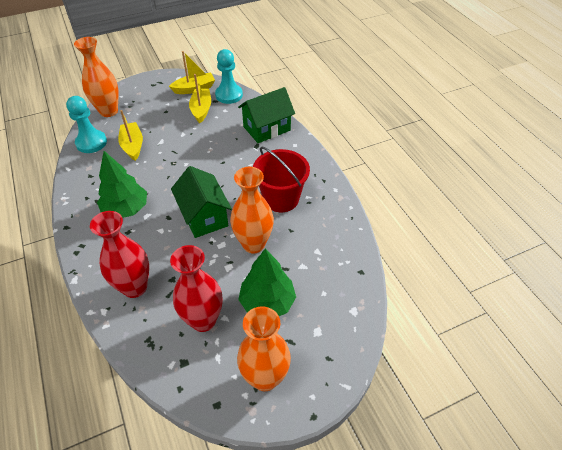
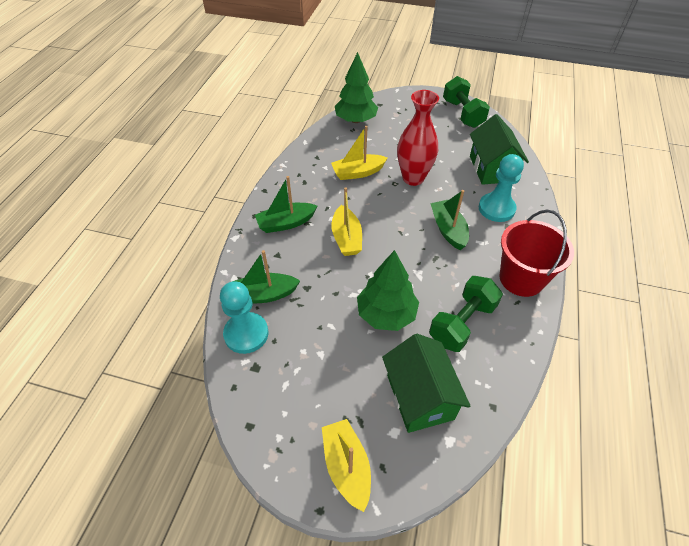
green boat: 0 -> 3
green dumbbell: 0 -> 2
orange vase: 3 -> 0
red vase: 2 -> 1

